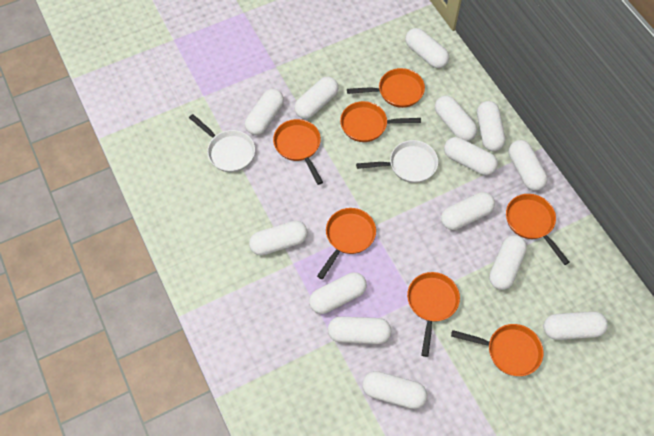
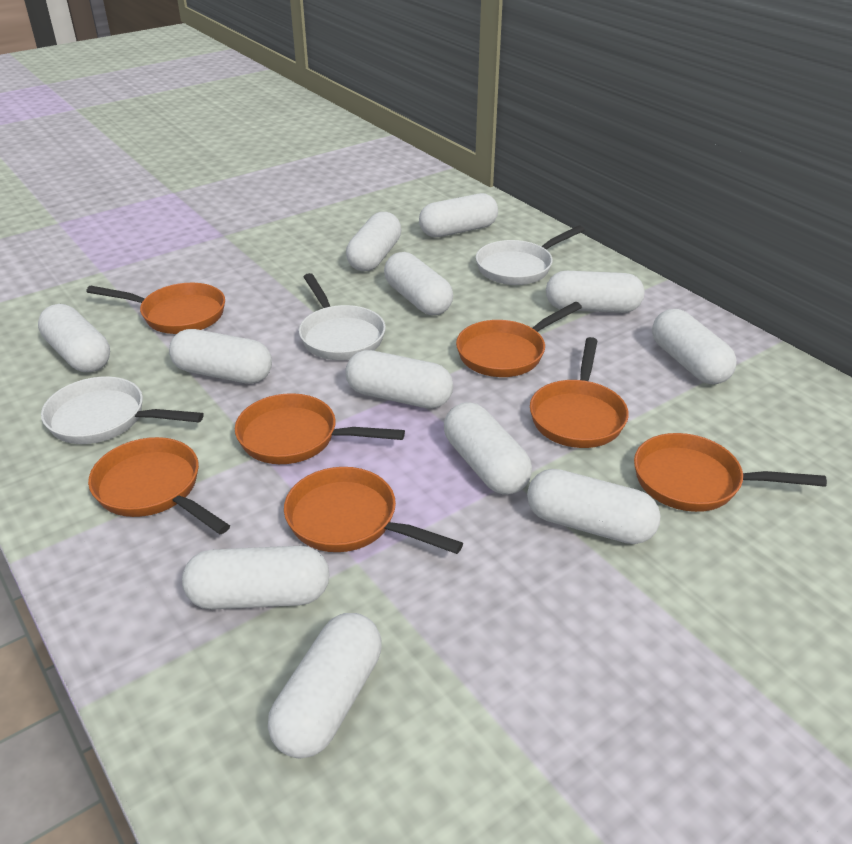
white capsule: 14 -> 12
white pan: 2 -> 3

